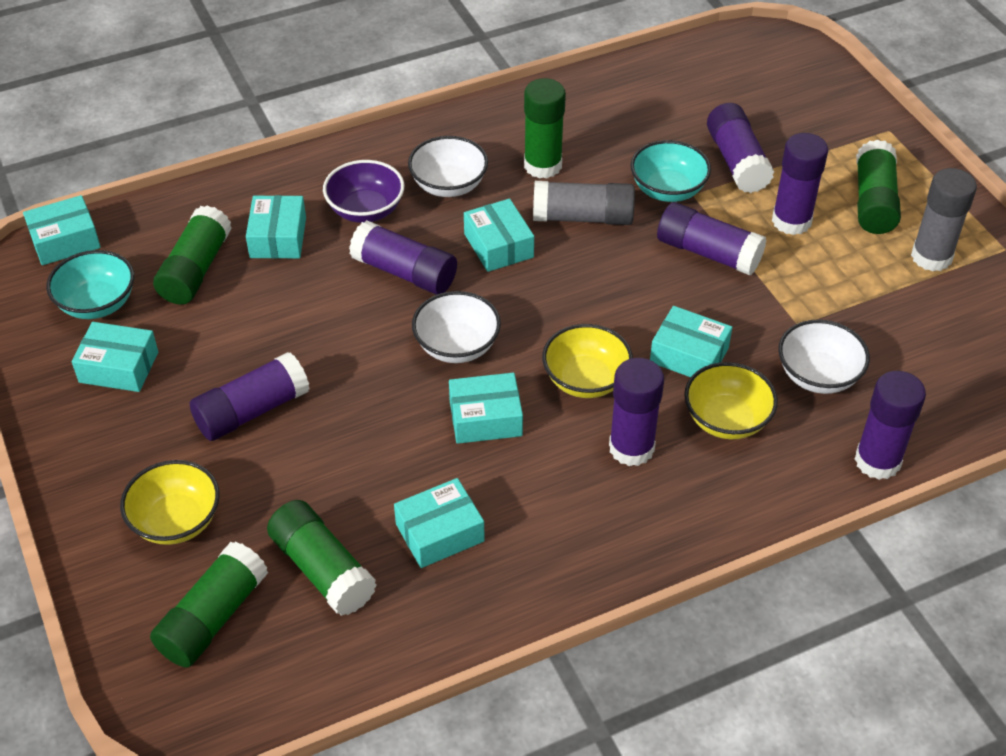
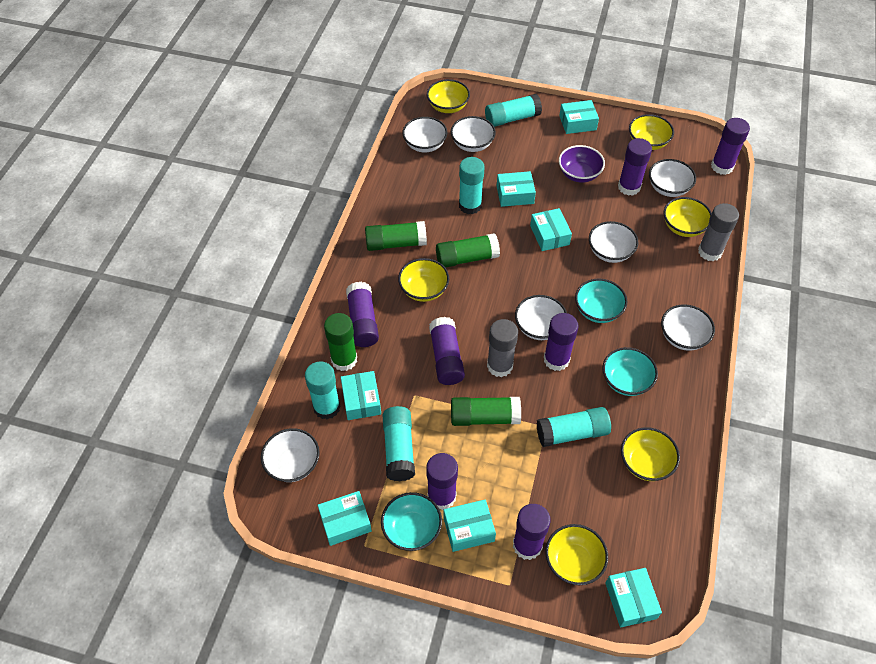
green glue stick: 5 -> 4
turquoise bowl: 2 -> 3
turquoise glue stick: 0 -> 5
white bowl: 3 -> 7
yellow bowl: 3 -> 6

